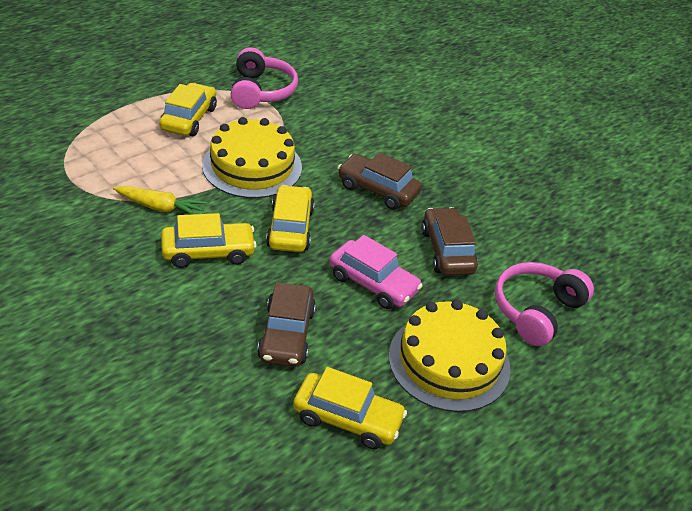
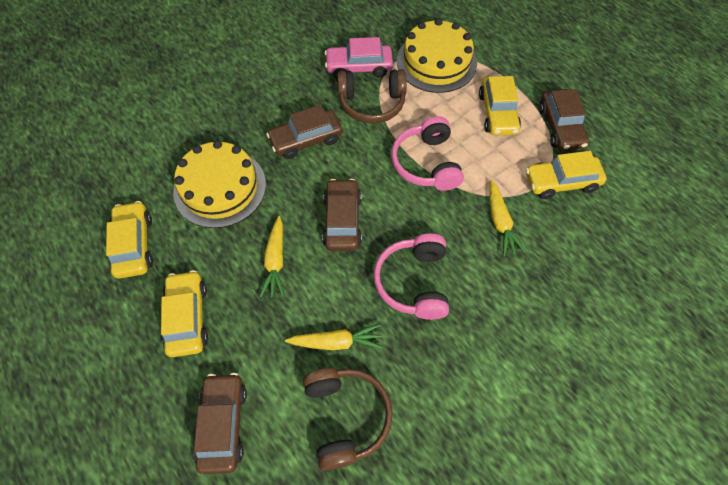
brown car: 3 -> 4
brown headphones: 0 -> 2
yellow carrot: 1 -> 3

